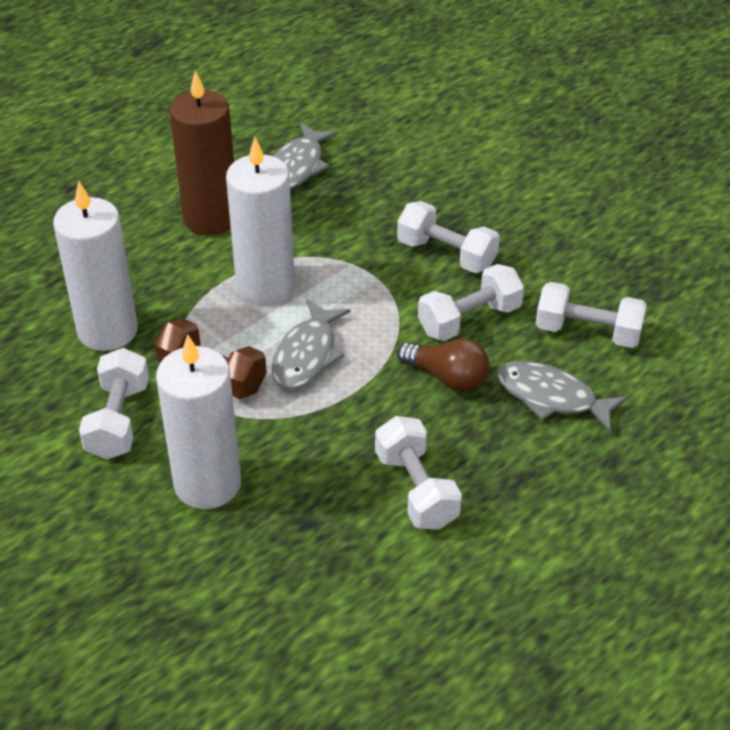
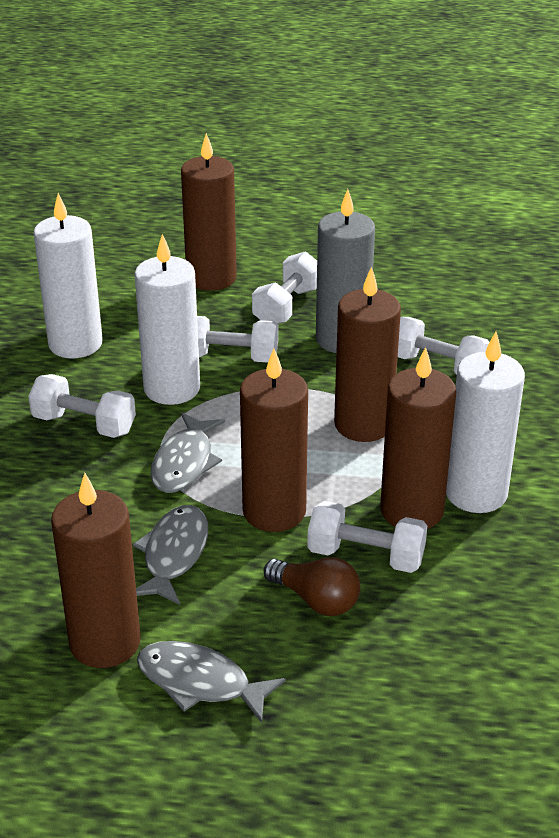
brown candle: 1 -> 5
brown dumbbell: 1 -> 0
grey candle: 0 -> 1

